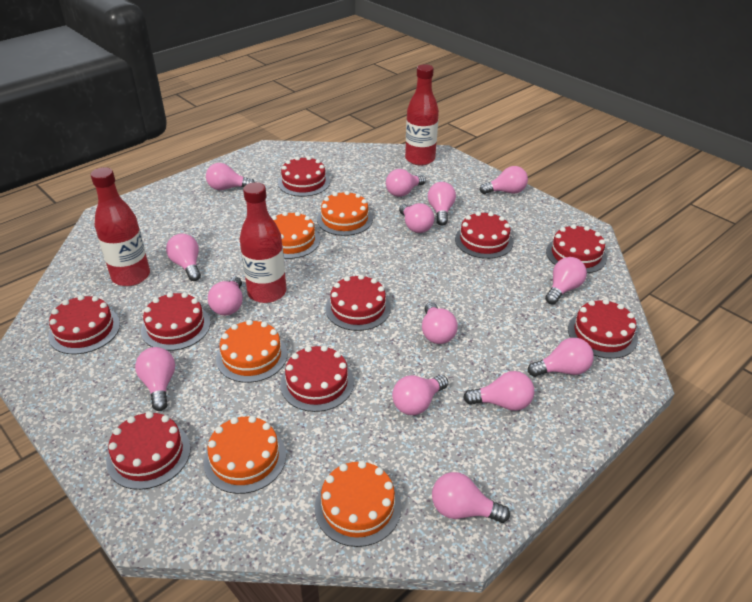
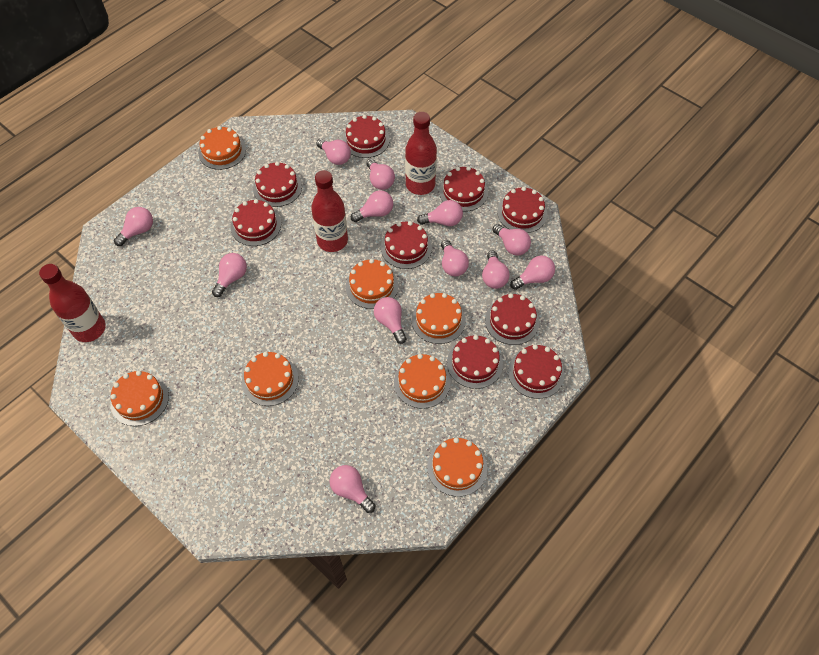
orange cake: 5 -> 7
pink light bulb: 14 -> 12

